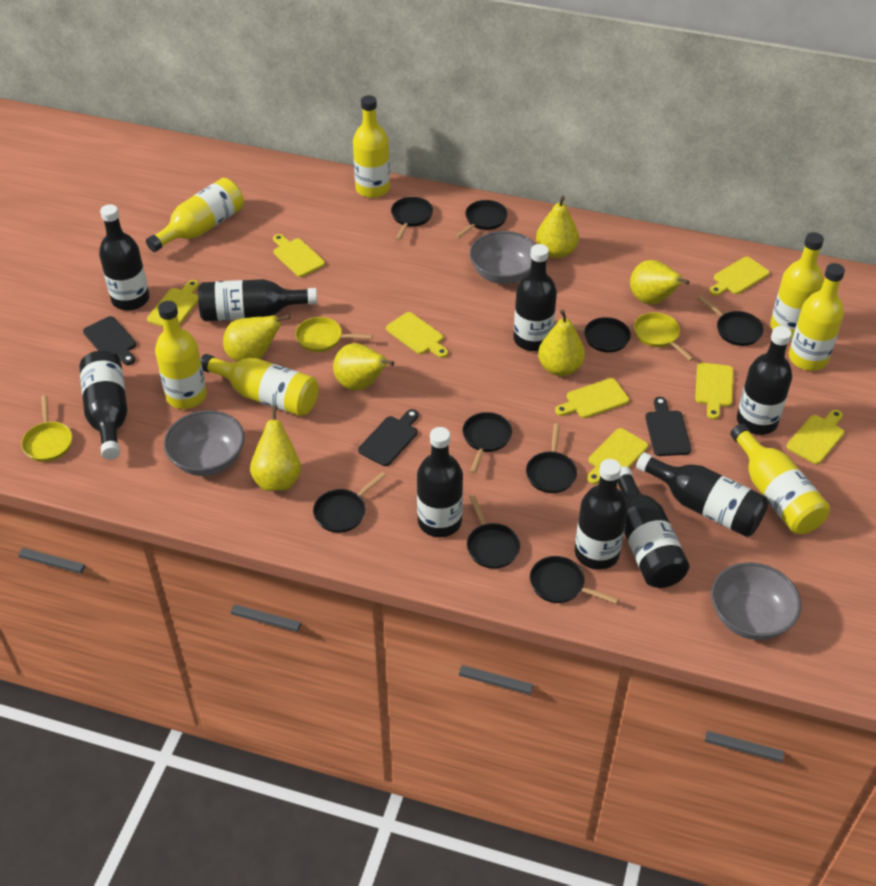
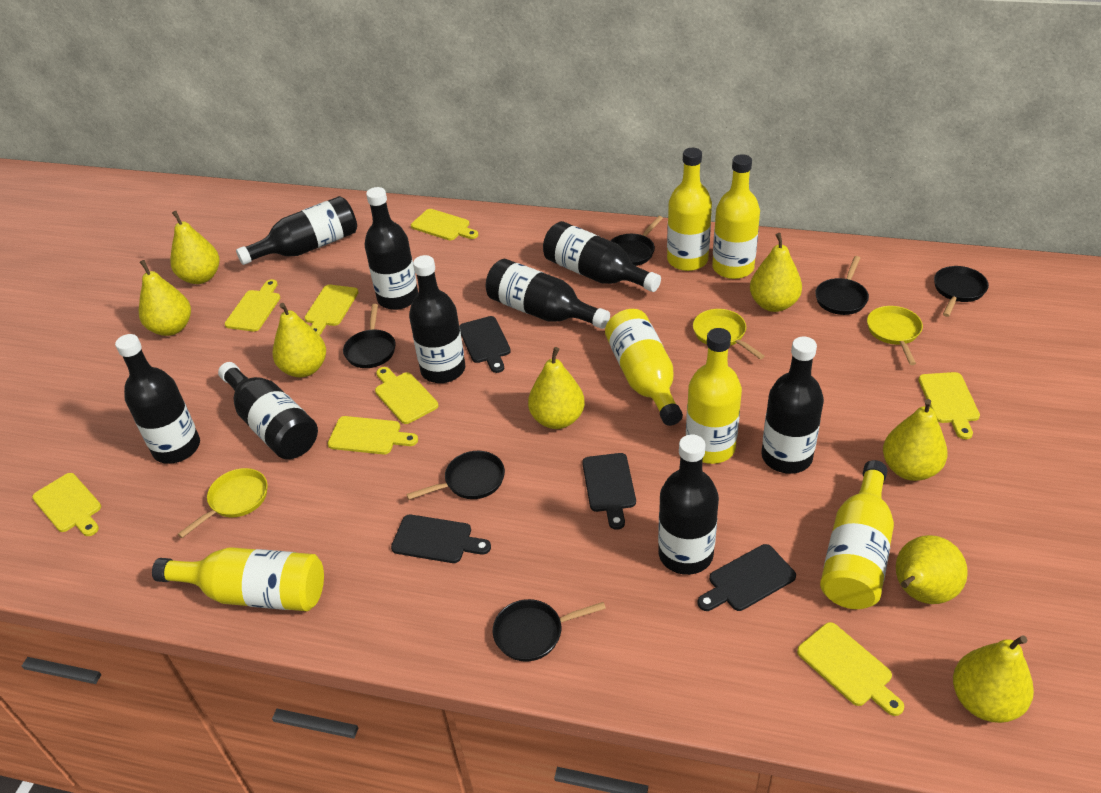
black cutting board: 3 -> 4
black pan: 9 -> 6
grey bowl: 3 -> 0
yellow bottle: 7 -> 6
yellow pear: 6 -> 8

